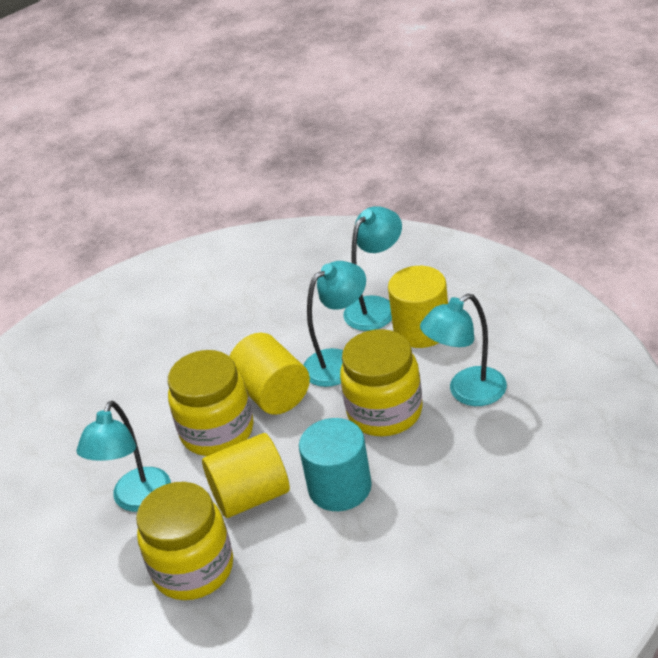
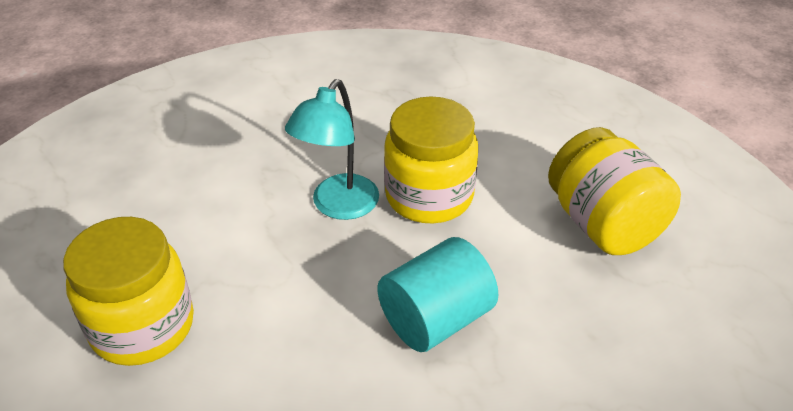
turquoise lamp: 4 -> 1
yellow cylinder: 3 -> 0

